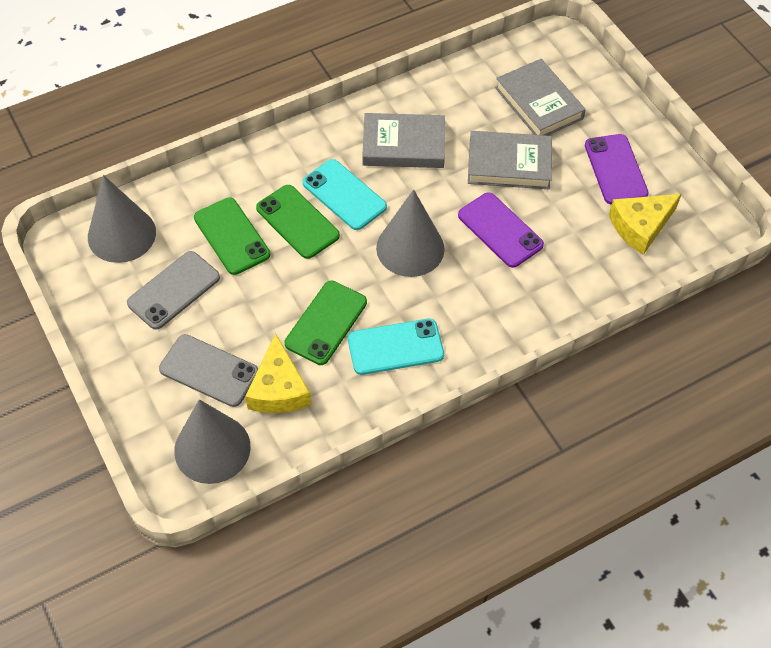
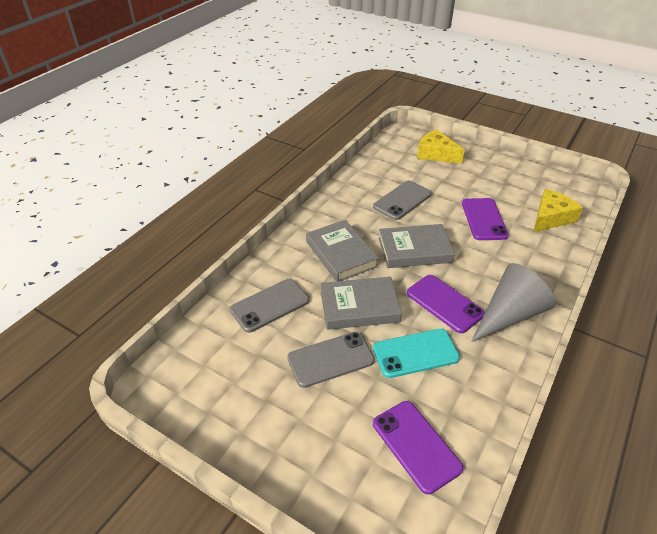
green phone: 3 -> 0
grey cone: 3 -> 1
grey phone: 2 -> 3
purple phone: 2 -> 3
turquoise phone: 2 -> 1

